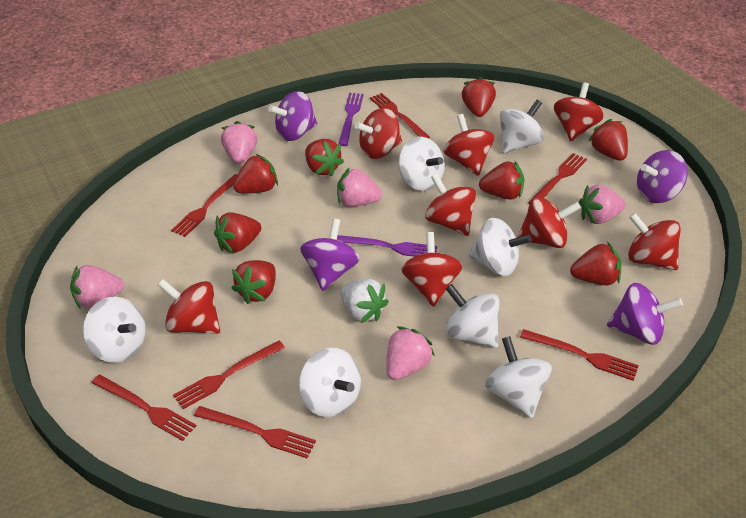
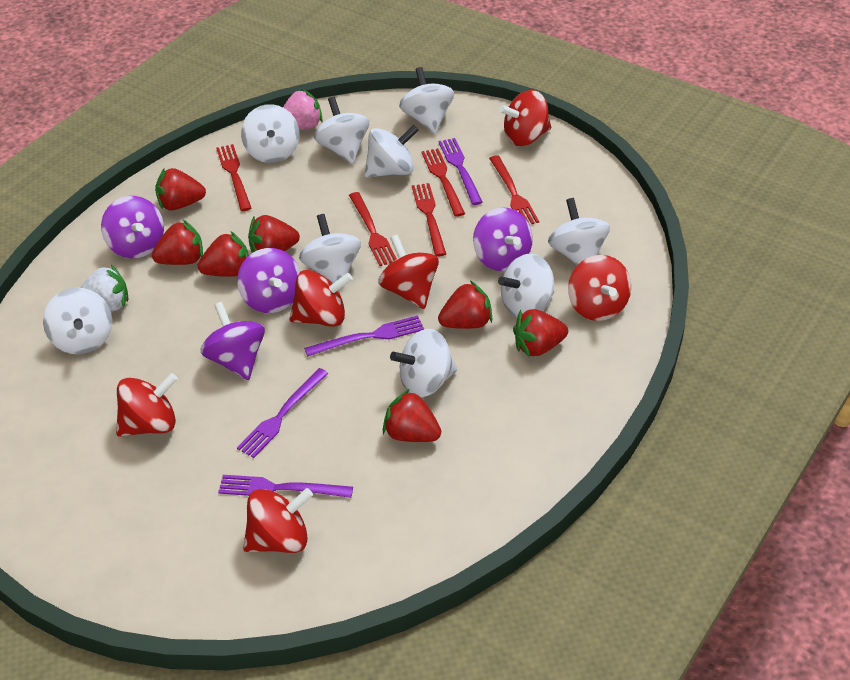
pink strawberry: 5 -> 1
purple fork: 2 -> 4
red fork: 7 -> 5
red spinning top: 8 -> 6
red strawberry: 8 -> 7
white spinning top: 7 -> 9

